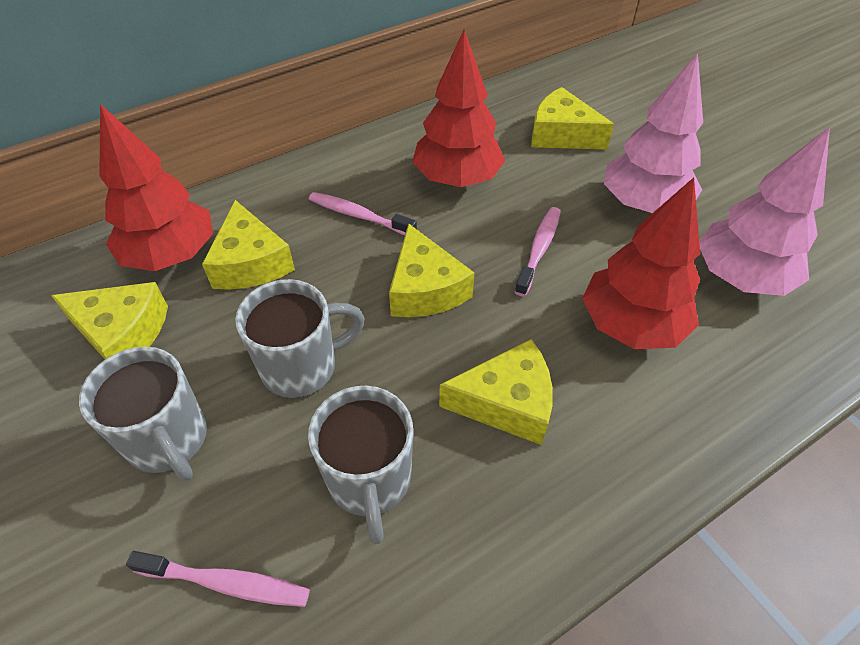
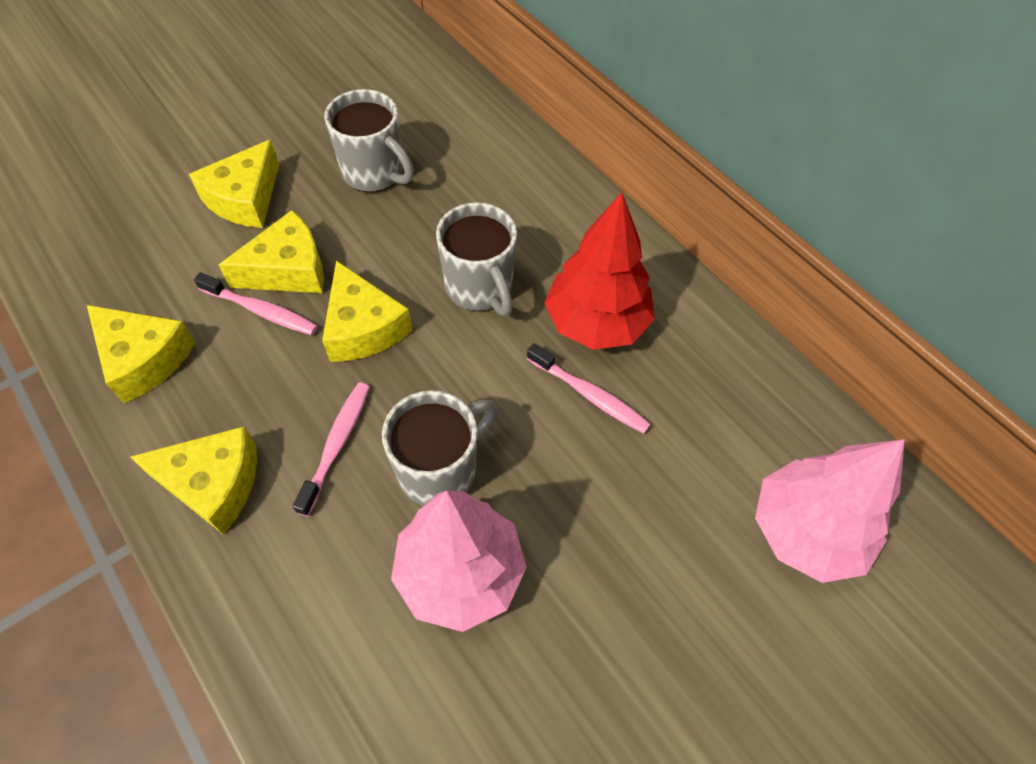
red tree: 3 -> 1

